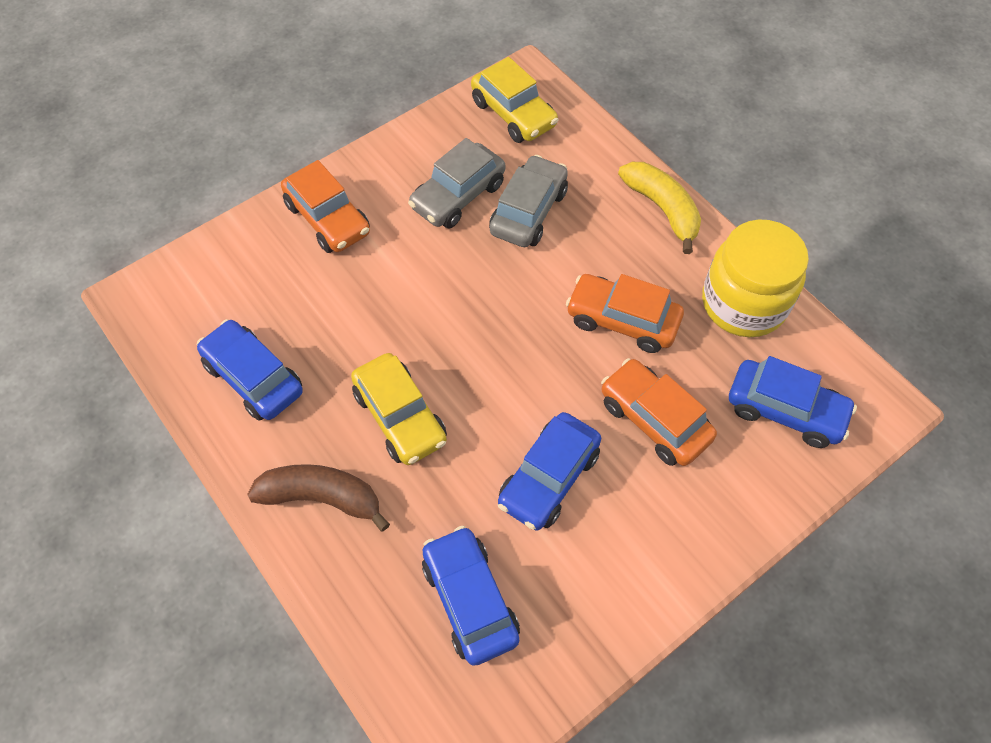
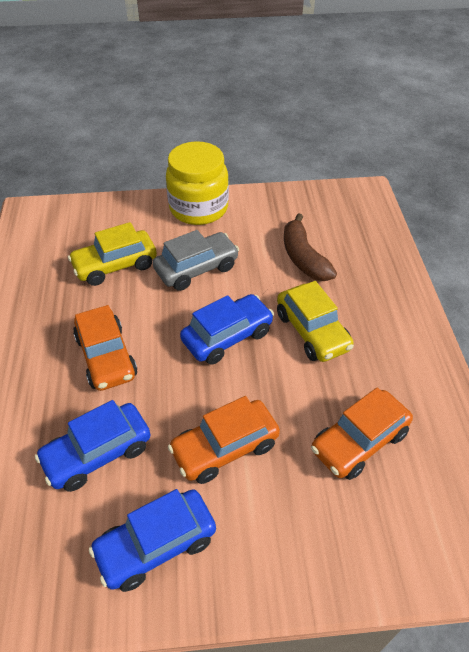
blue car: 4 -> 3
grey car: 2 -> 1
yellow banana: 1 -> 0

